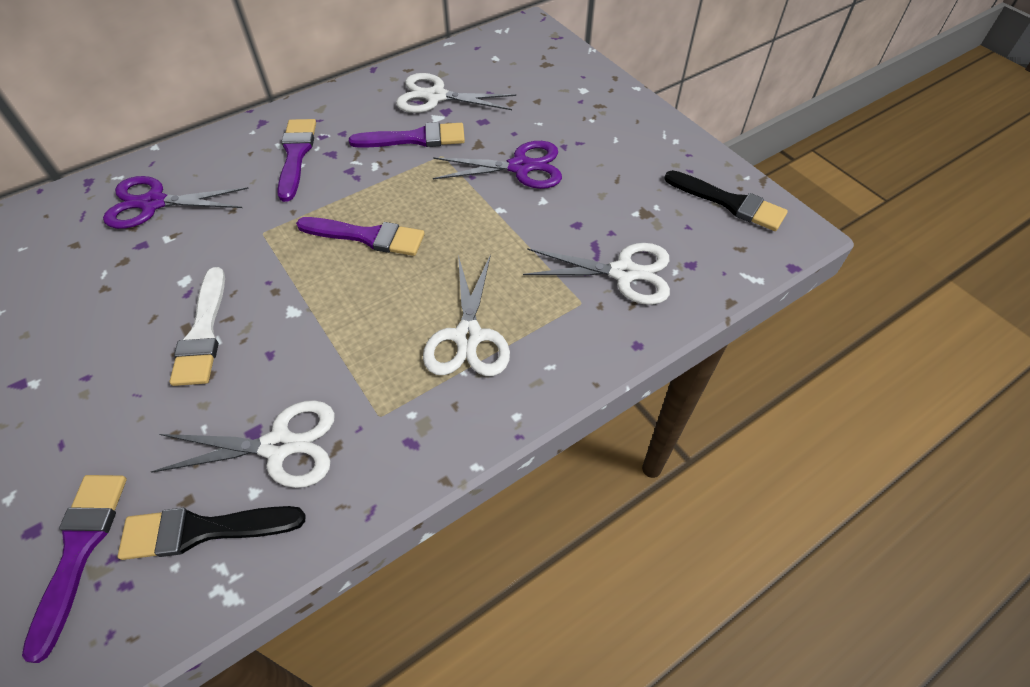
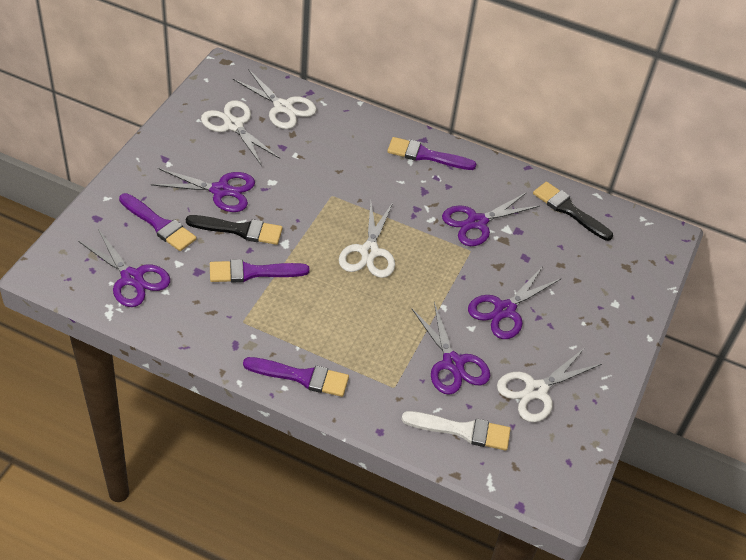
purple scissors: 2 -> 5

